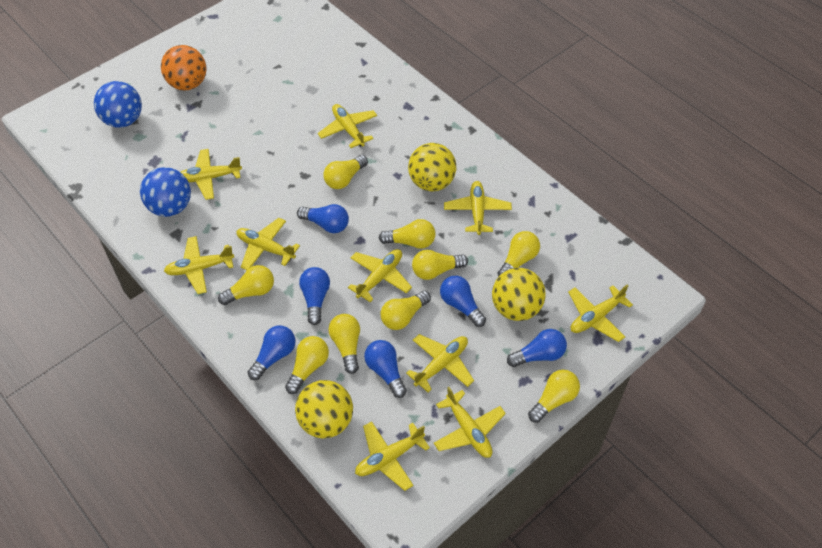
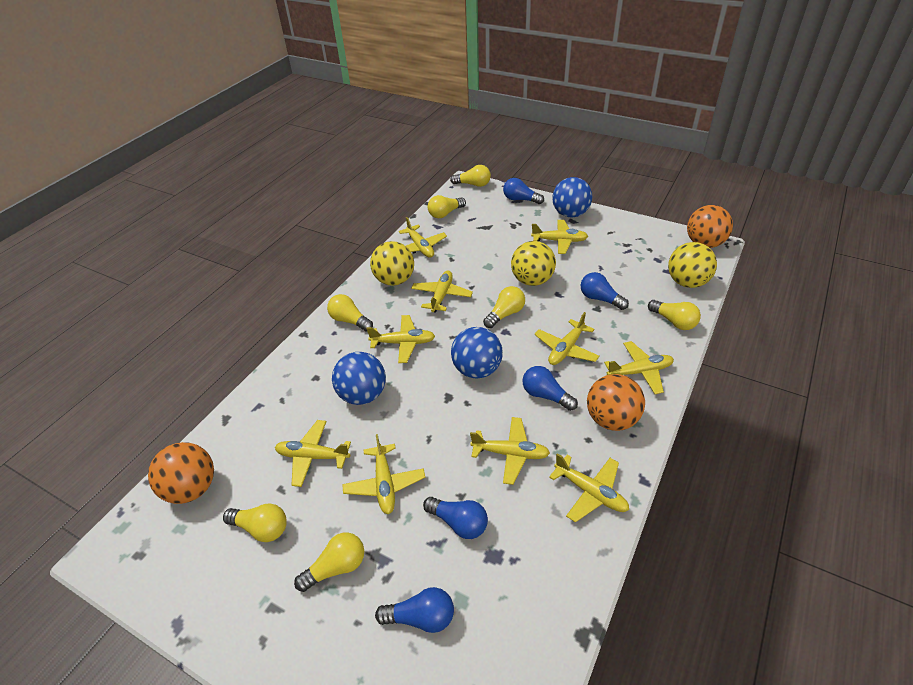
blue ball: 2 -> 3
blue light bulb: 6 -> 5
orange ball: 1 -> 3
yellow light bulb: 9 -> 7

